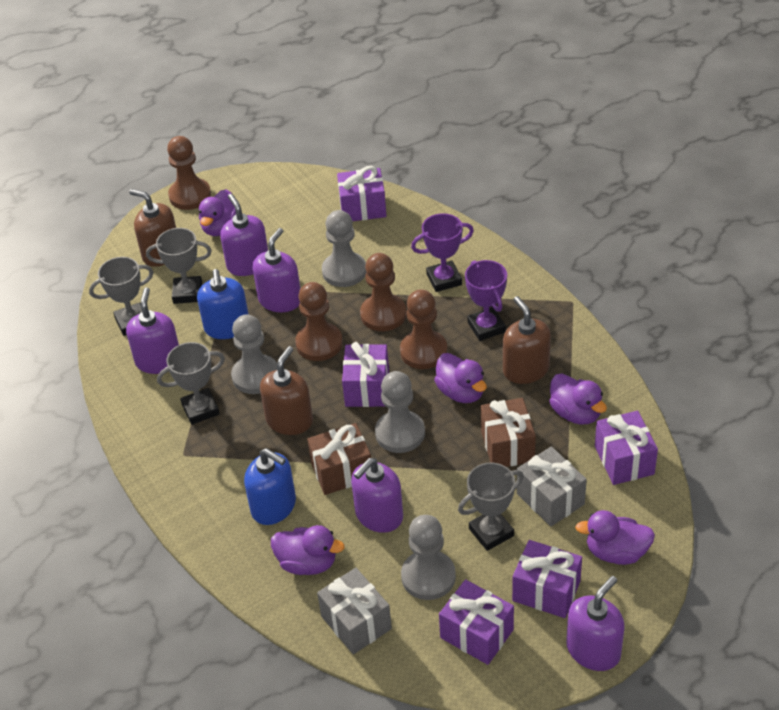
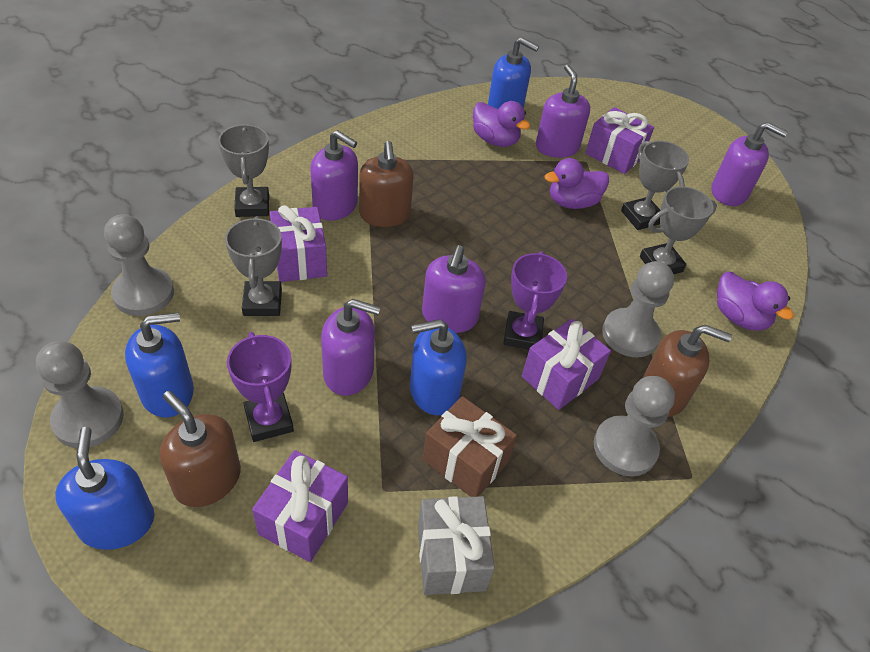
blue soap dispenser: 2 -> 4
brown gift: 2 -> 1
brown pawn: 4 -> 0
grey gift: 2 -> 1
purple duck: 5 -> 3
purple gift: 5 -> 4

